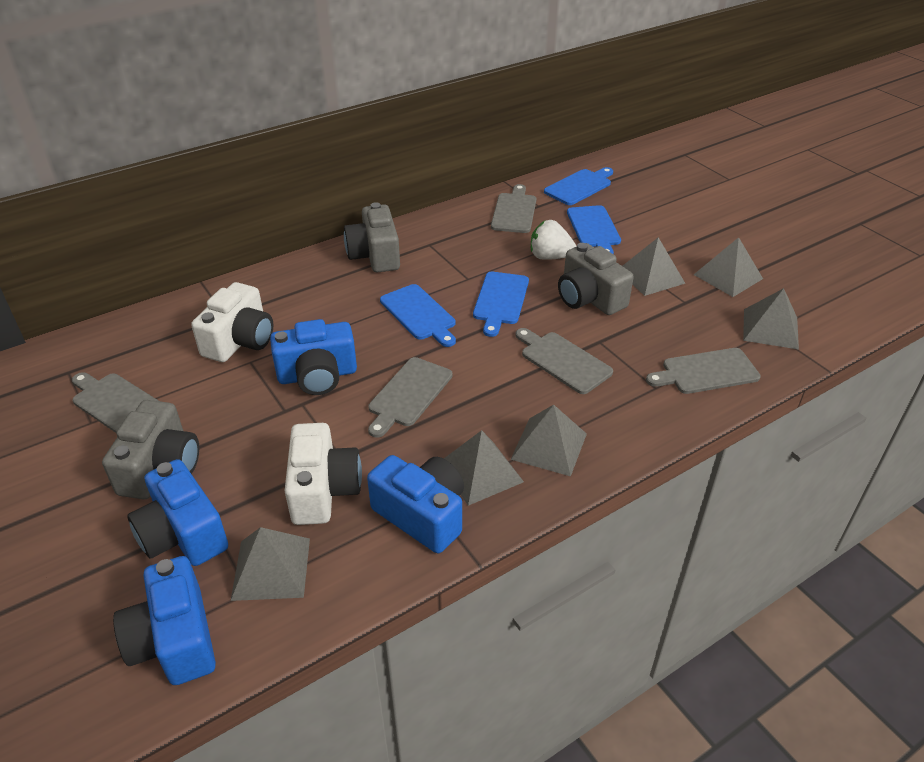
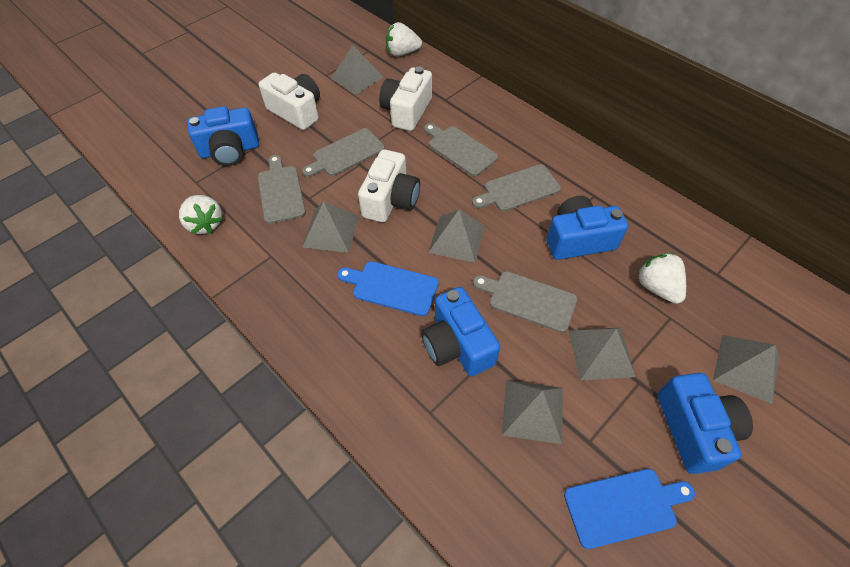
blue cutting board: 4 -> 2
grey camera: 3 -> 0
white camera: 2 -> 3
white strawberry: 1 -> 3

